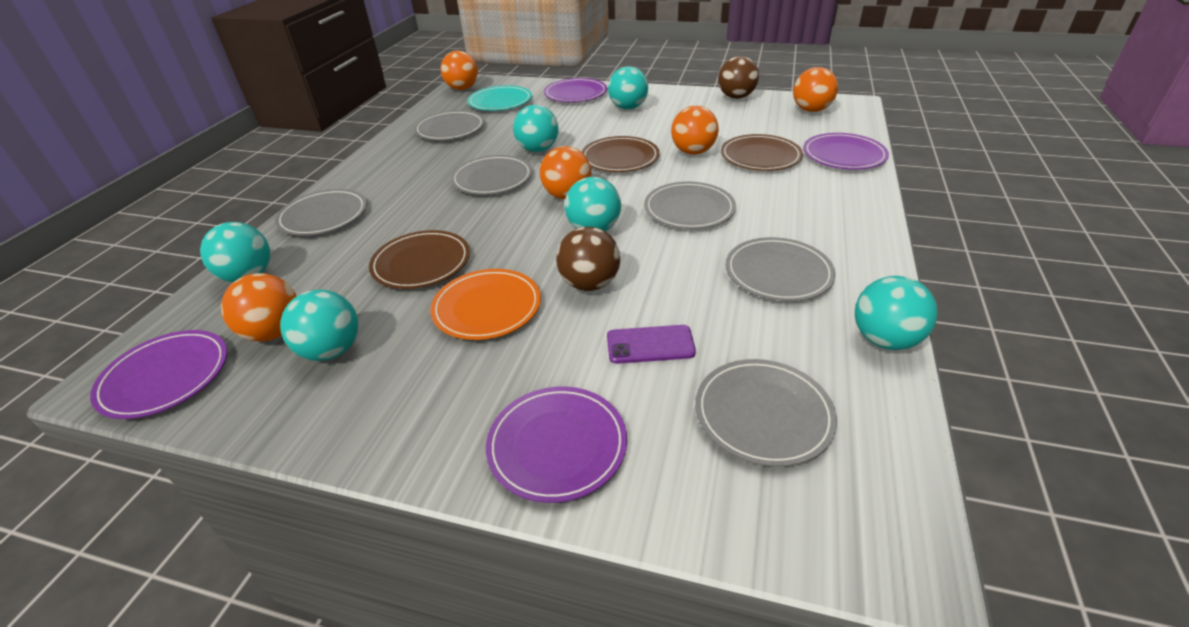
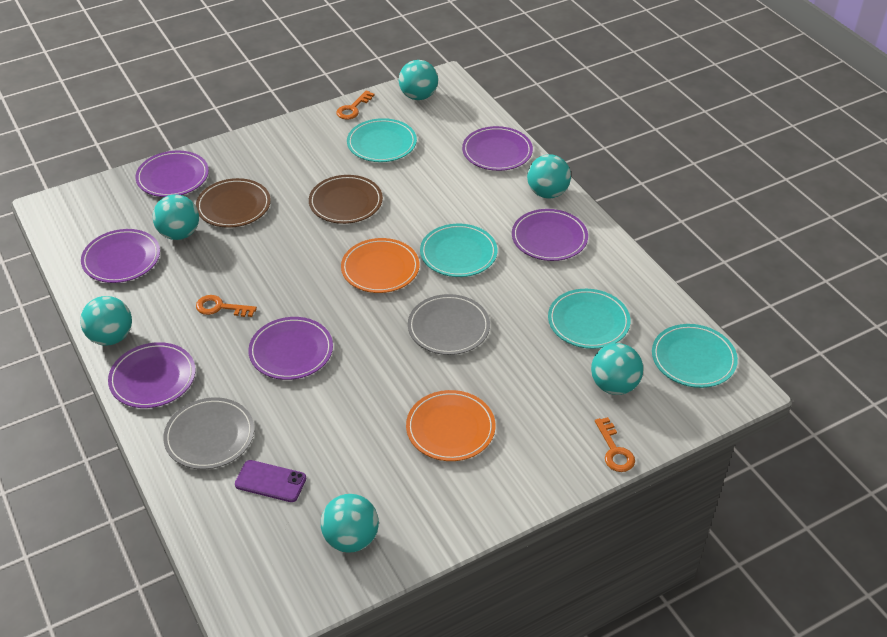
brown ball: 2 -> 0
brown plate: 3 -> 2
grey plate: 6 -> 2
orange ball: 5 -> 0
orange key: 0 -> 3
orange plate: 1 -> 2
purple plate: 4 -> 6
turquoise plate: 1 -> 4

